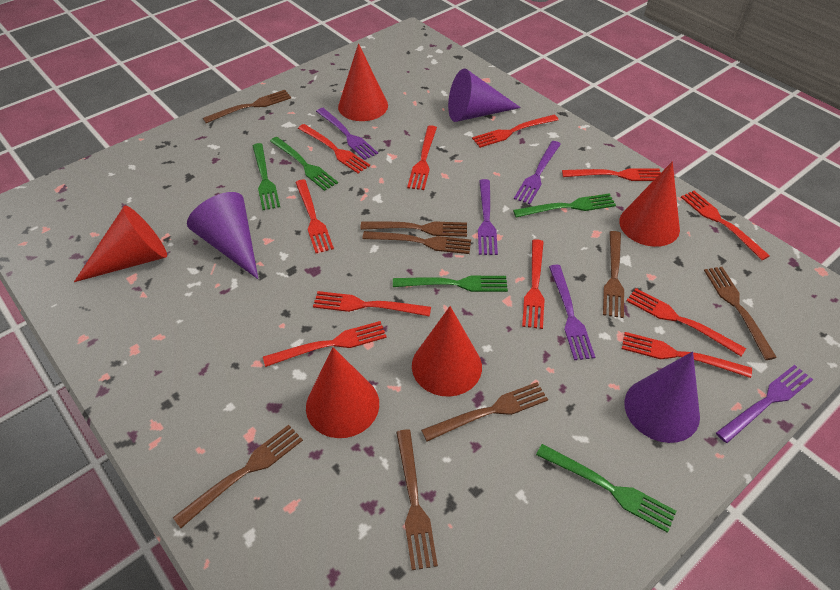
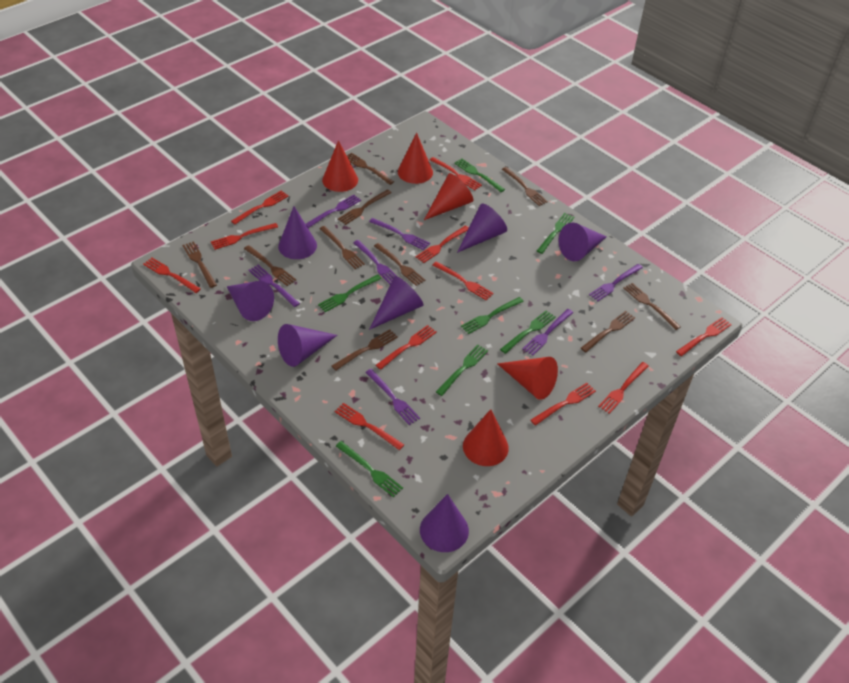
brown fork: 8 -> 10
green fork: 5 -> 7
purple cone: 3 -> 7
purple fork: 5 -> 7

